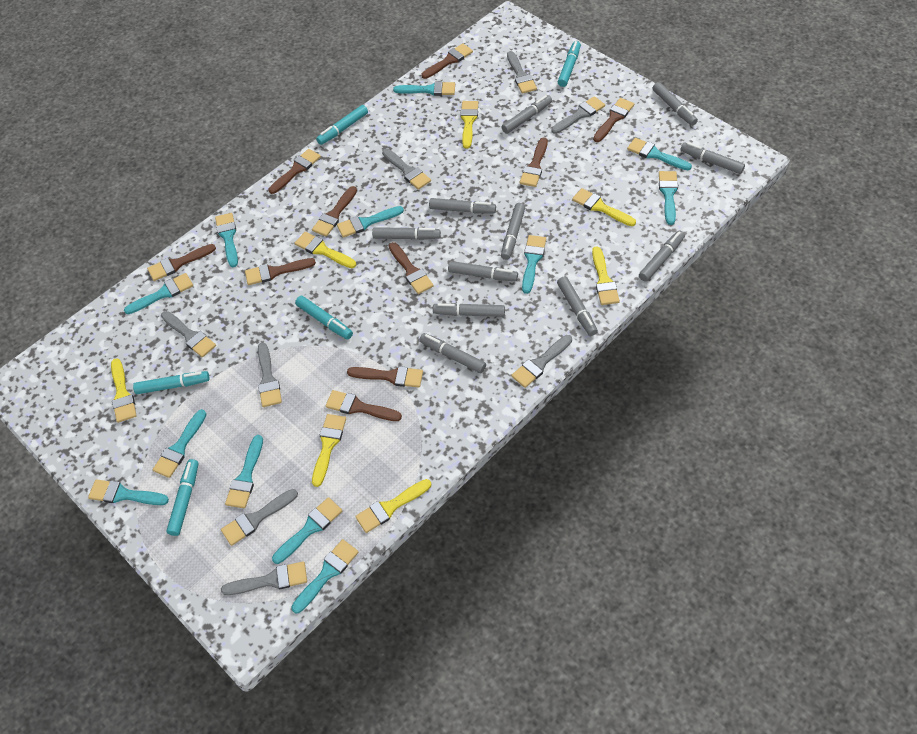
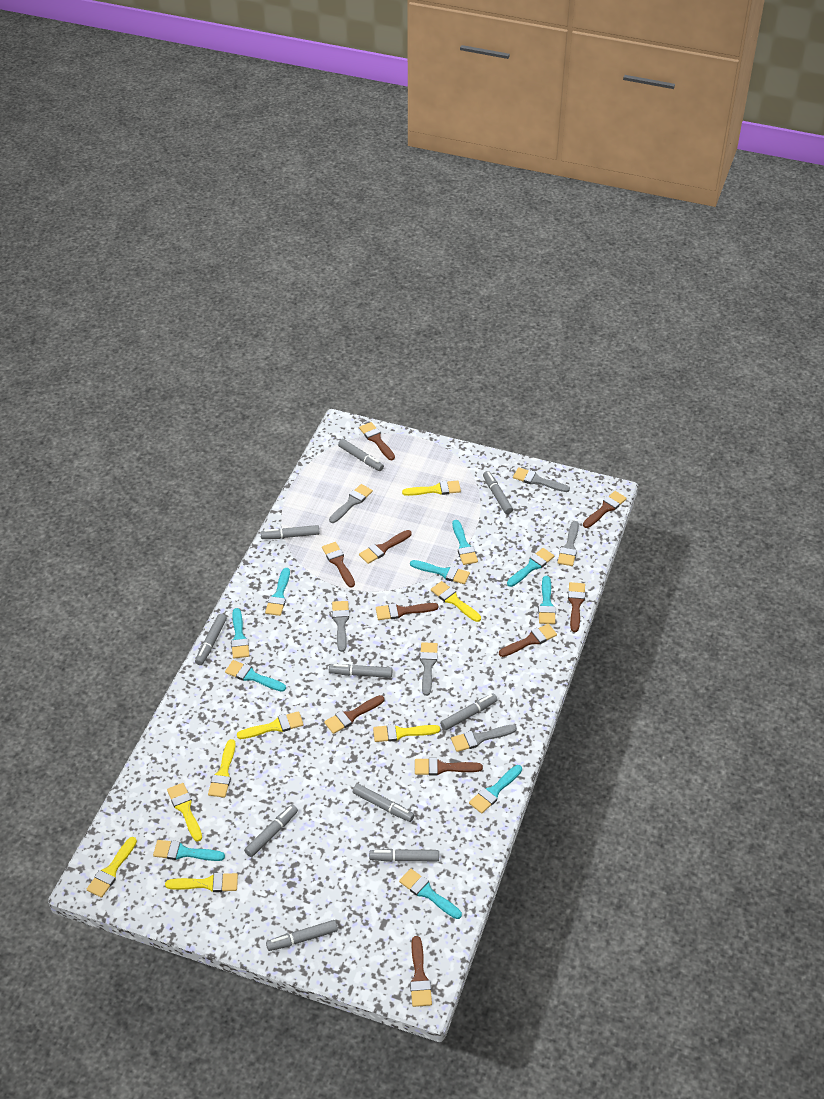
grey brush: 8 -> 6
grey marker: 11 -> 10
turquoise brush: 12 -> 10
turquoise marker: 5 -> 0
yellow brush: 7 -> 8

